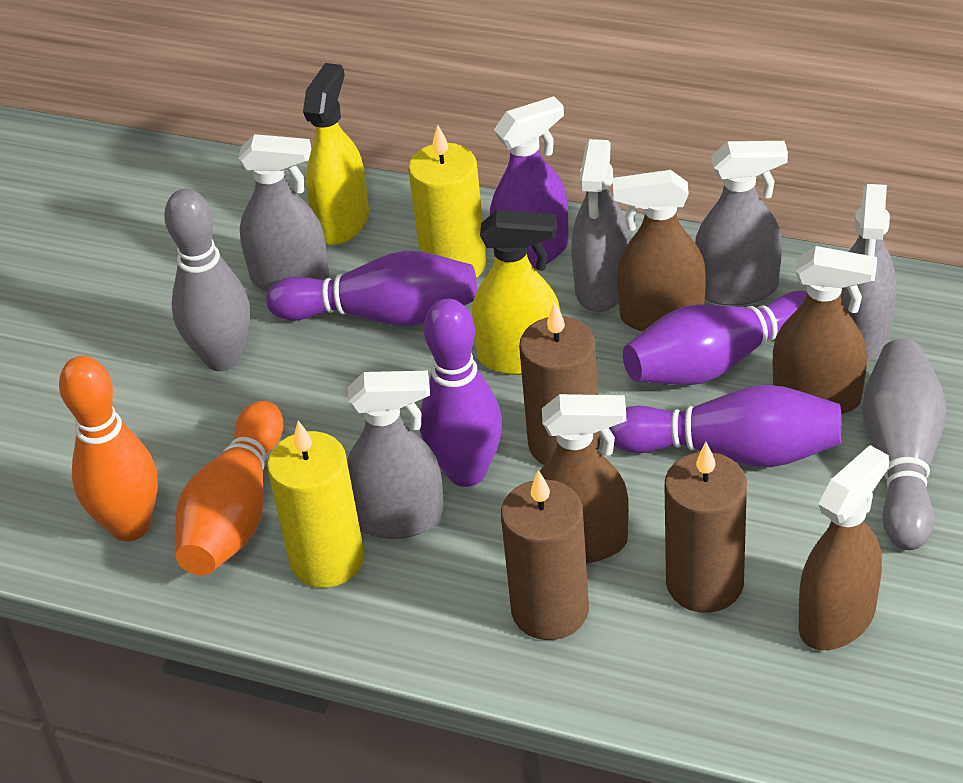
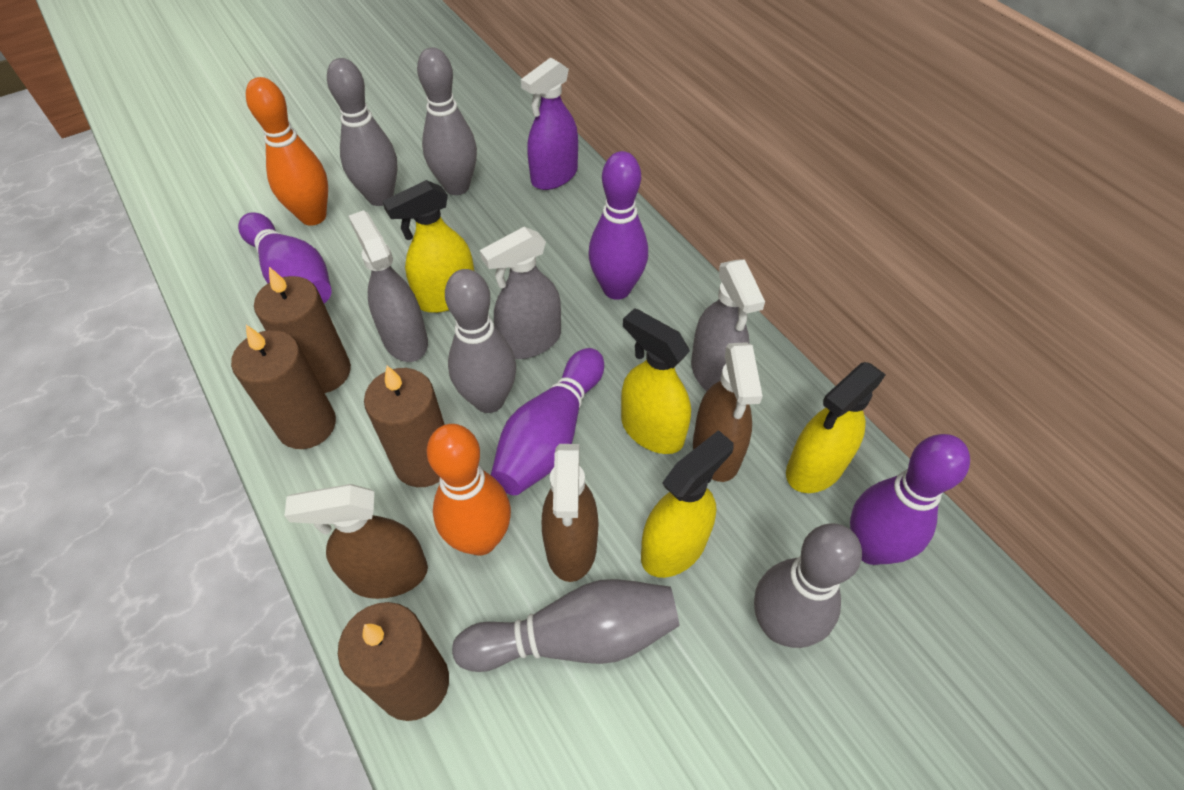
brown candle: 3 -> 4
brown spray bottle: 4 -> 3
grey bowling pin: 2 -> 5
grey spray bottle: 5 -> 3
yellow candle: 2 -> 0
yellow spray bottle: 2 -> 4

